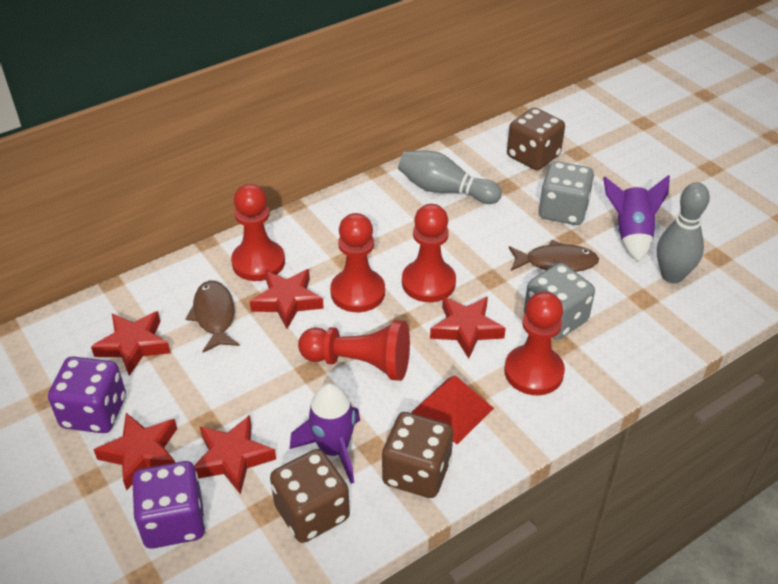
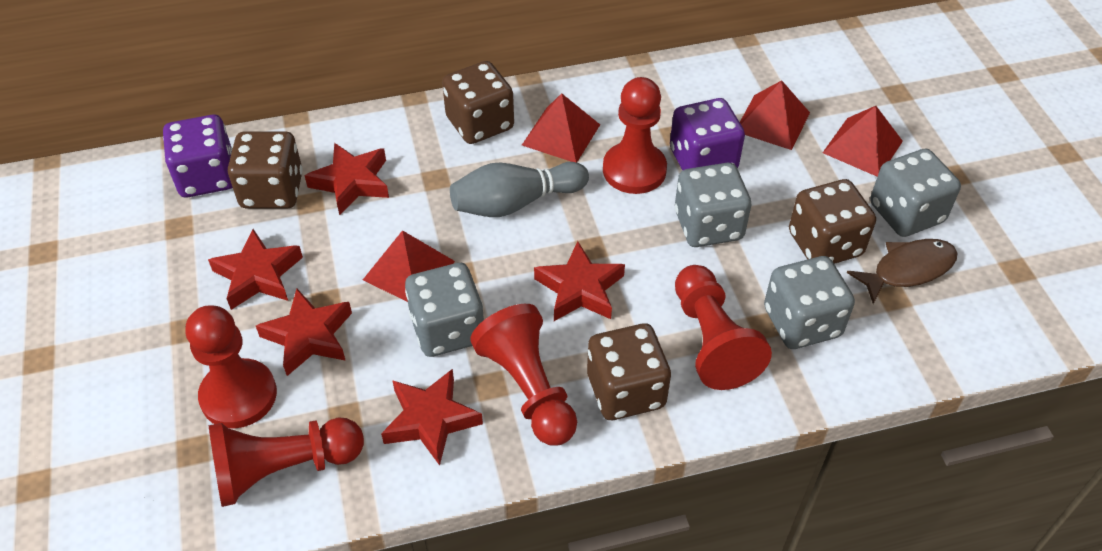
brown dice: 3 -> 4
brown fish: 2 -> 1
grey bowling pin: 2 -> 1
grey dice: 2 -> 4
purple rocket: 2 -> 0
red pyramid: 1 -> 4

